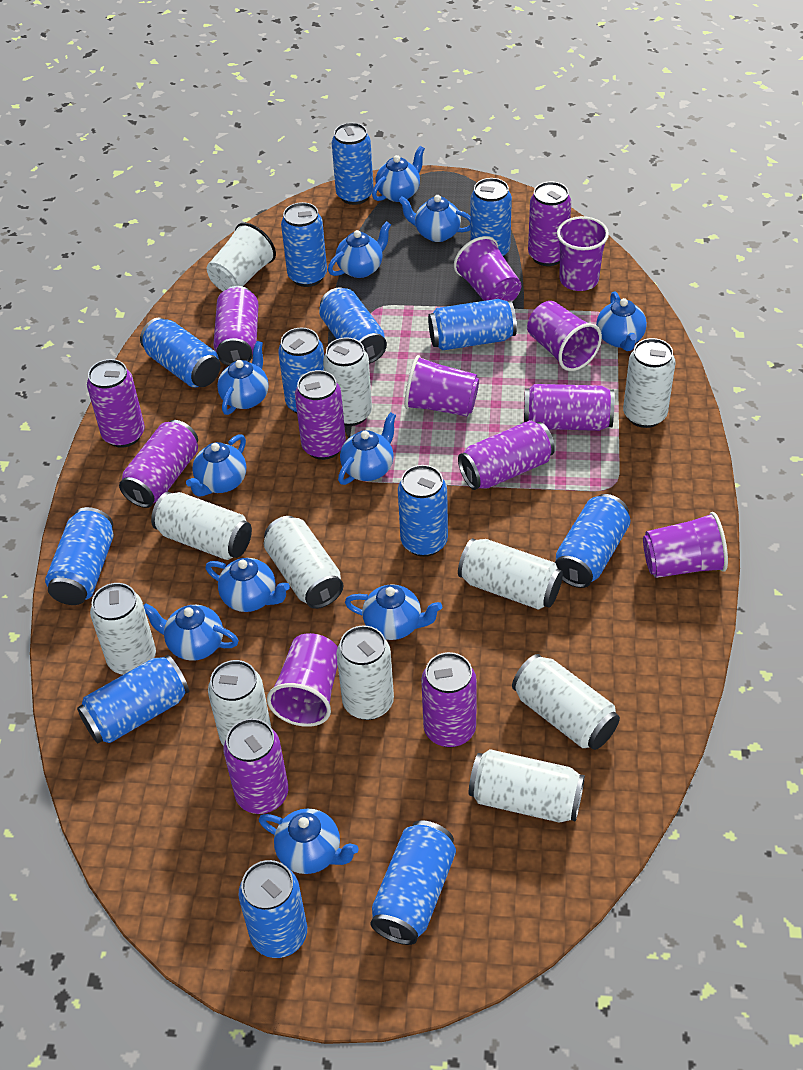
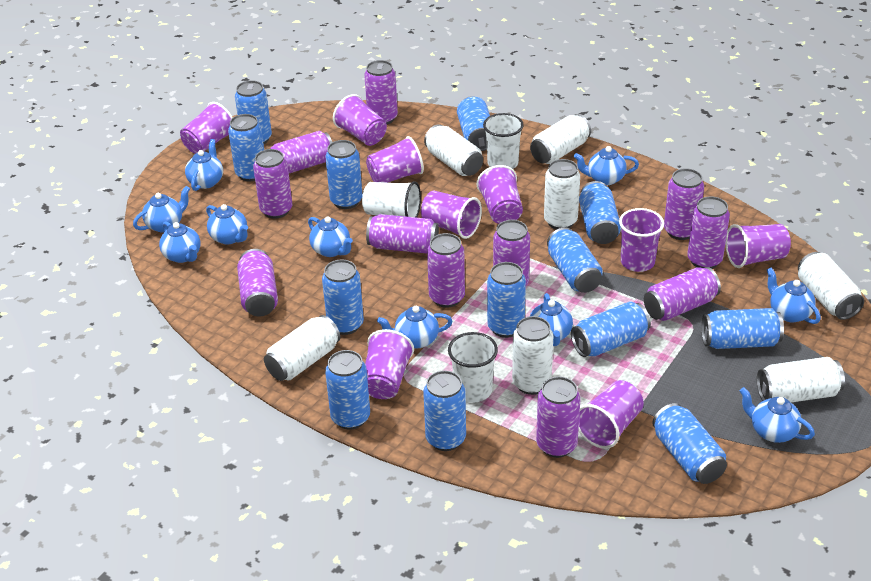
blue teapot: 11 -> 10
purple can: 9 -> 11
purple cup: 6 -> 9
white can: 10 -> 7
white cup: 1 -> 3

